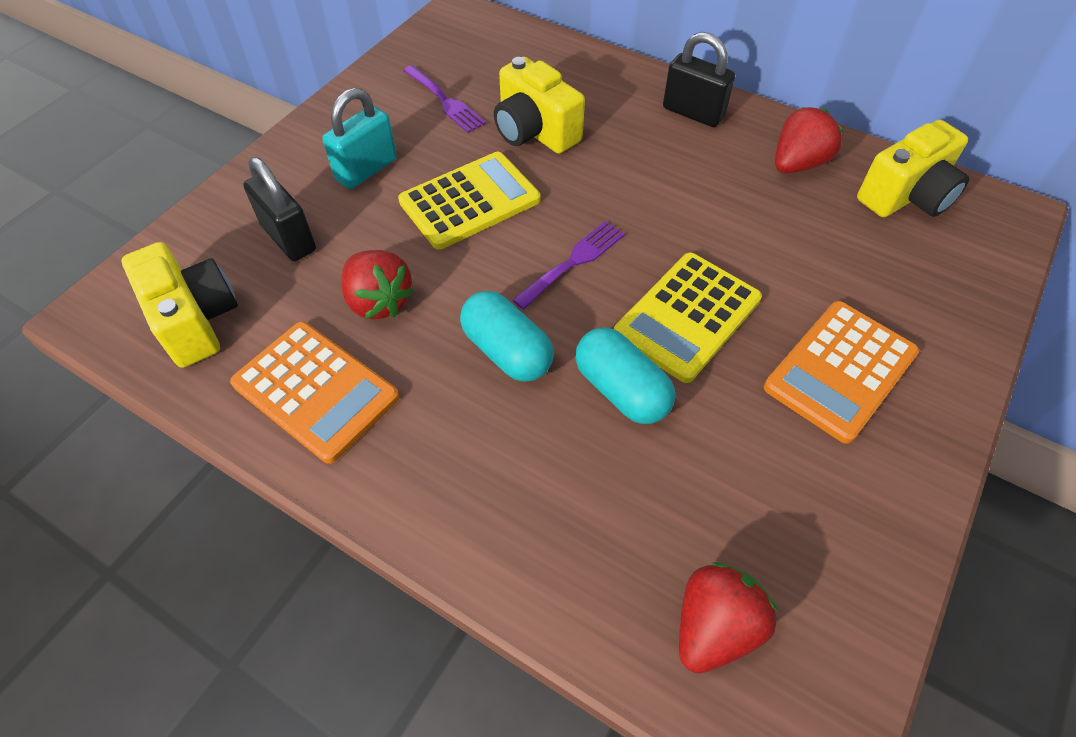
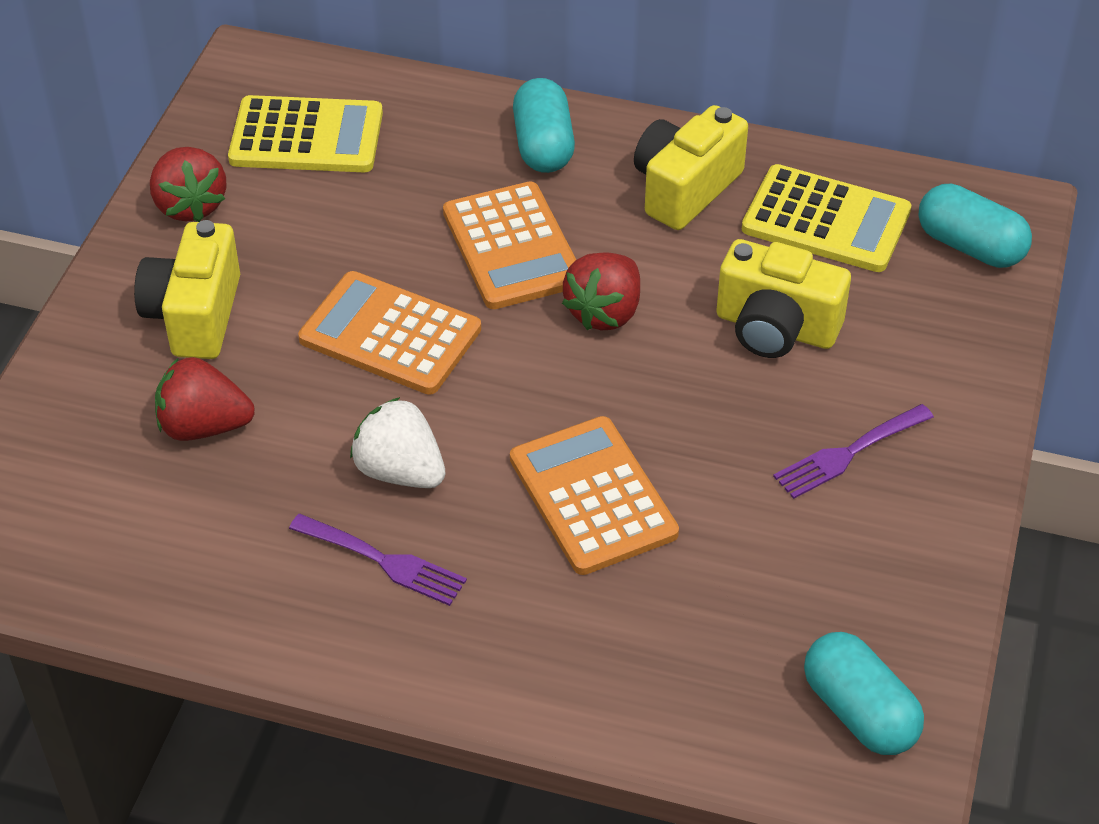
black padlock: 2 -> 0
orange calculator: 2 -> 3
turquoise capsule: 2 -> 3
turquoise padlock: 1 -> 0
white strawberry: 0 -> 1

